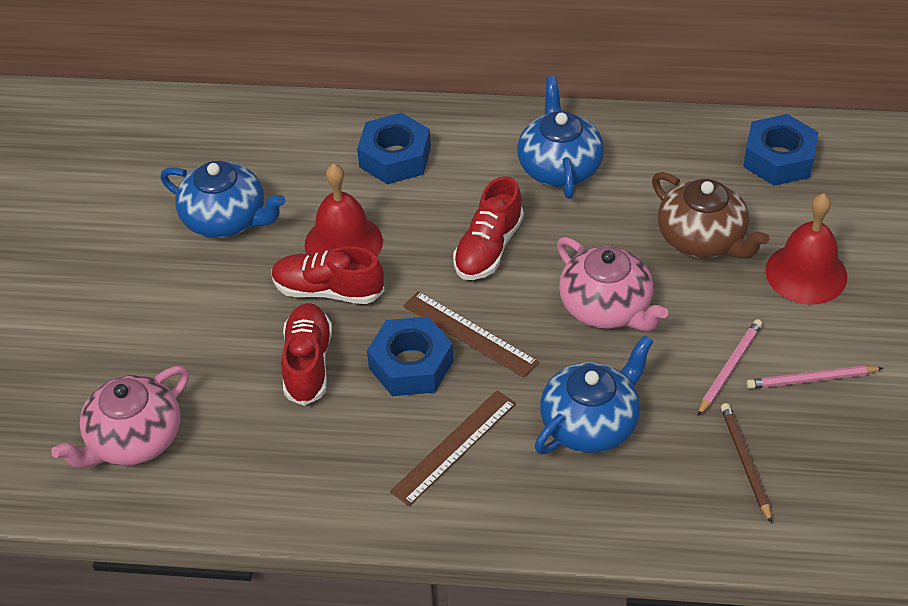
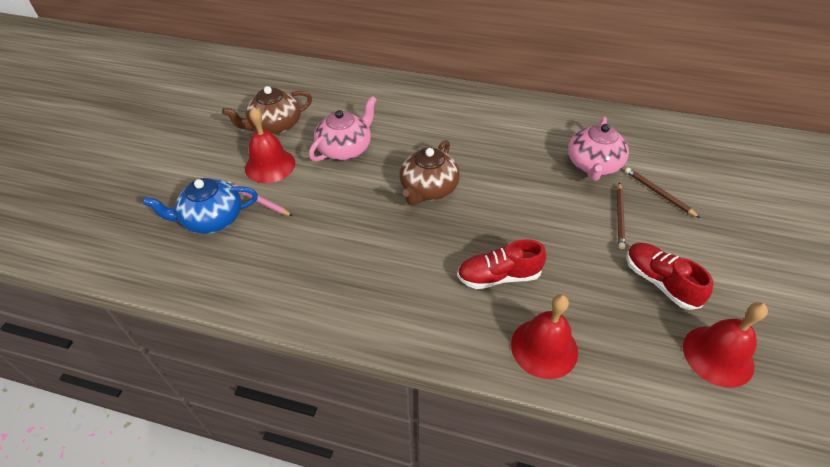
blue nut: 3 -> 0
blue teapot: 3 -> 1
brown pencil: 1 -> 2
brown ruler: 2 -> 0
brown teapot: 1 -> 2
pink pencil: 2 -> 1
red bell: 2 -> 3
red shoe: 3 -> 2

